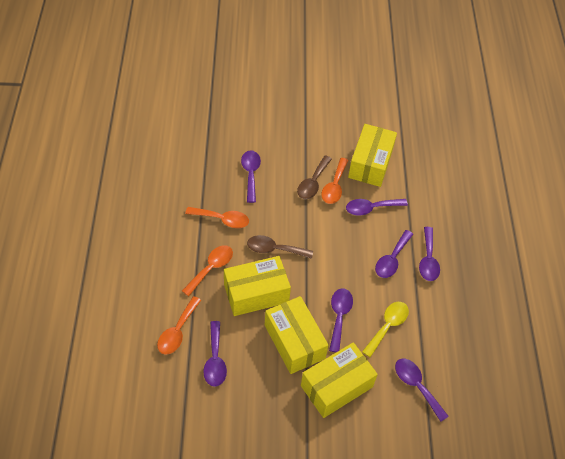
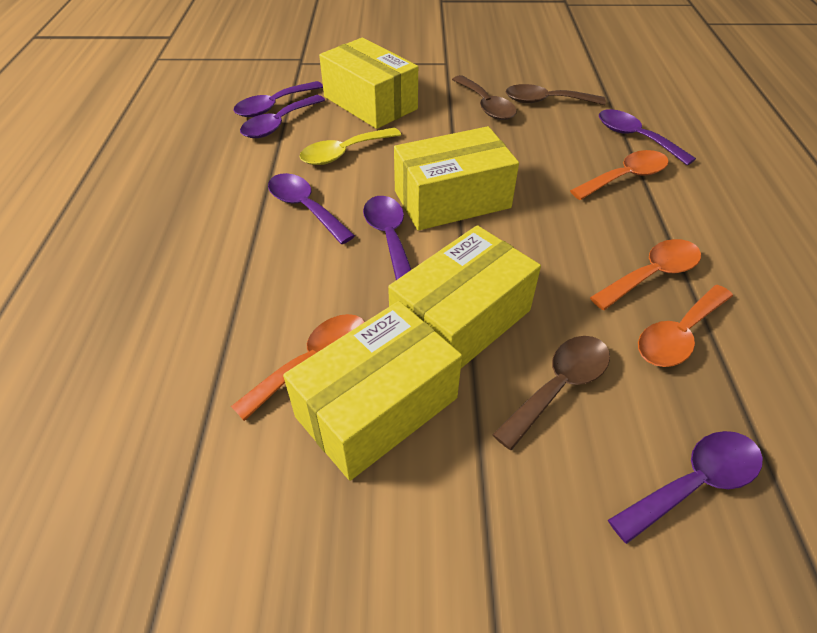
brown spoon: 2 -> 3
purple spoon: 7 -> 6

